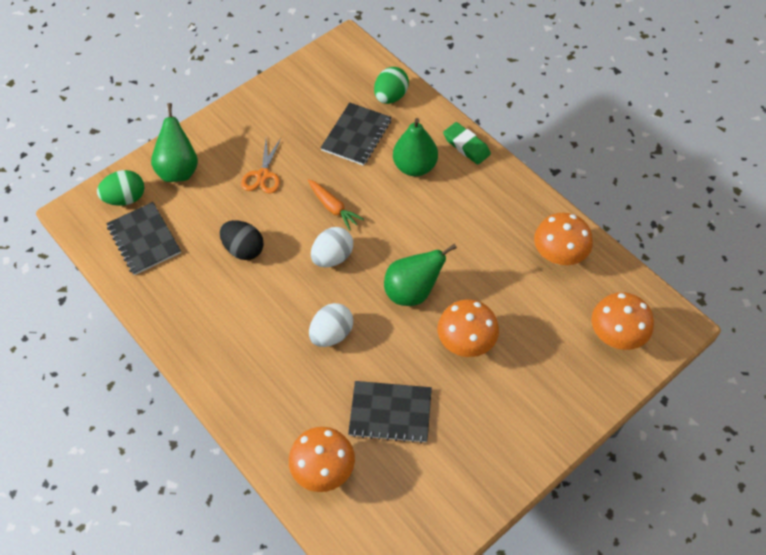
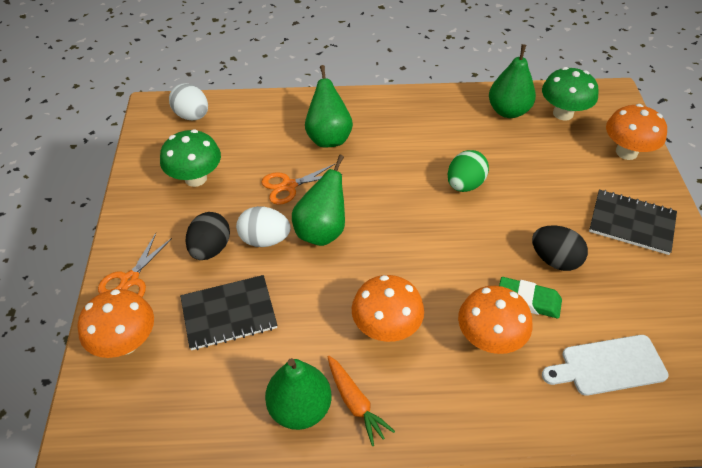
black egg: 1 -> 2
black notebook: 3 -> 2
green egg: 2 -> 1
green mushroom: 0 -> 2
green pear: 3 -> 4
orange scissors: 1 -> 2
white cutting board: 0 -> 1

